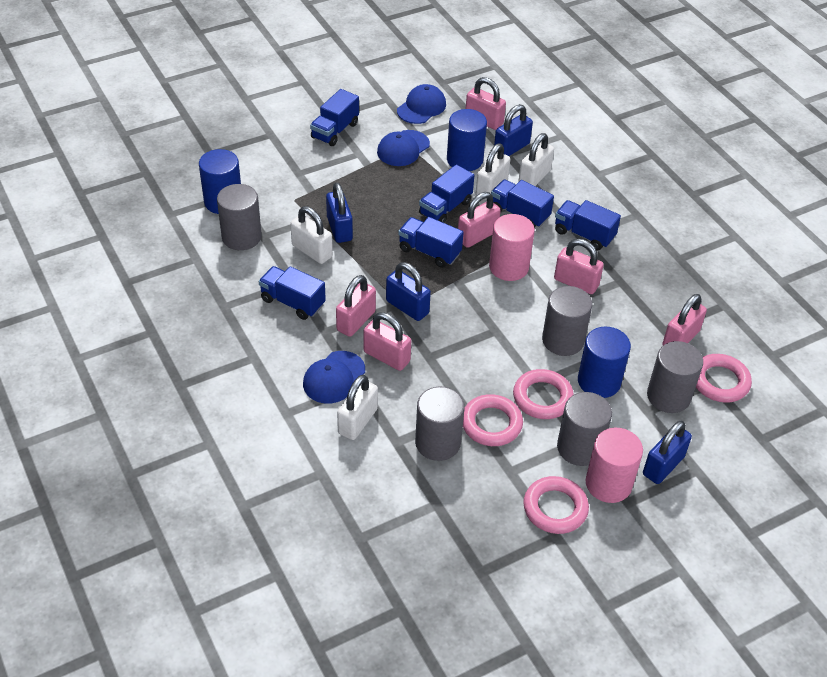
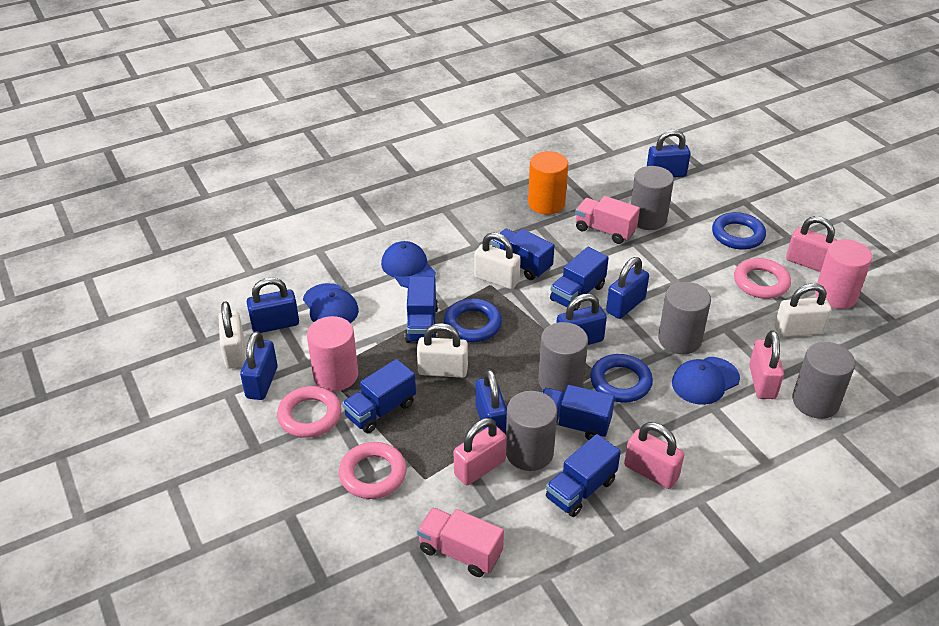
blue cylinder: 3 -> 0
blue padlock: 4 -> 6
blue ring: 0 -> 3
orange cylinder: 0 -> 1
pink padlock: 6 -> 4
pink ring: 4 -> 3
pink truck: 0 -> 2

